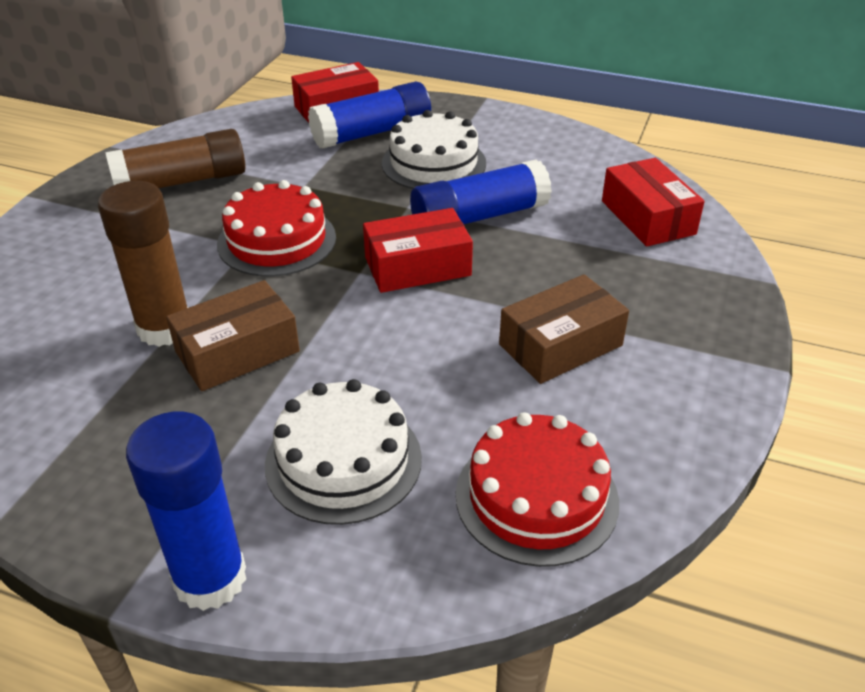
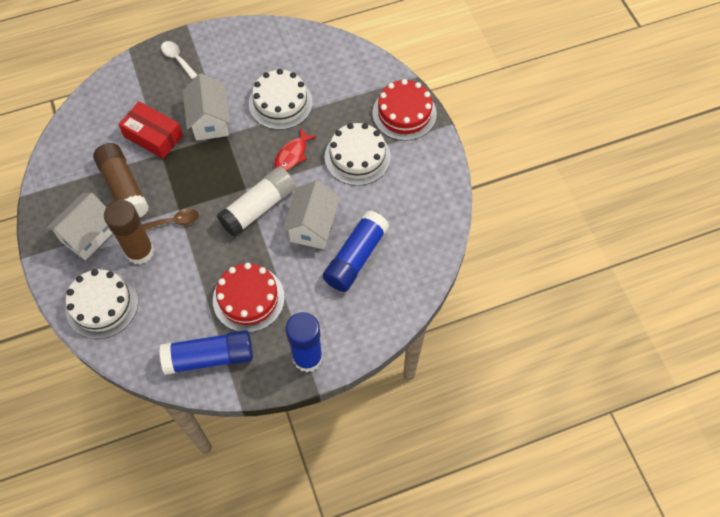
brown box: 2 -> 0
brown spoon: 0 -> 1
red box: 3 -> 1
red fish: 0 -> 1
white cake: 2 -> 3
white glue stick: 0 -> 1
white house: 0 -> 3
white spoon: 0 -> 1

